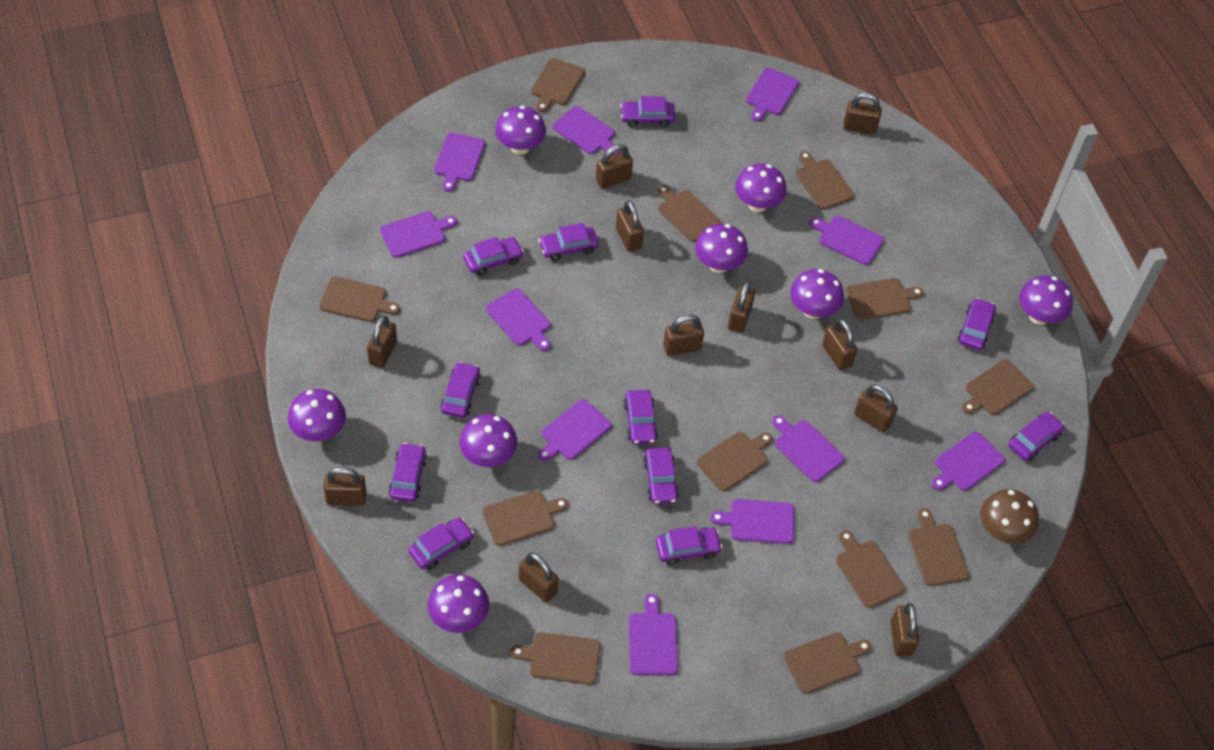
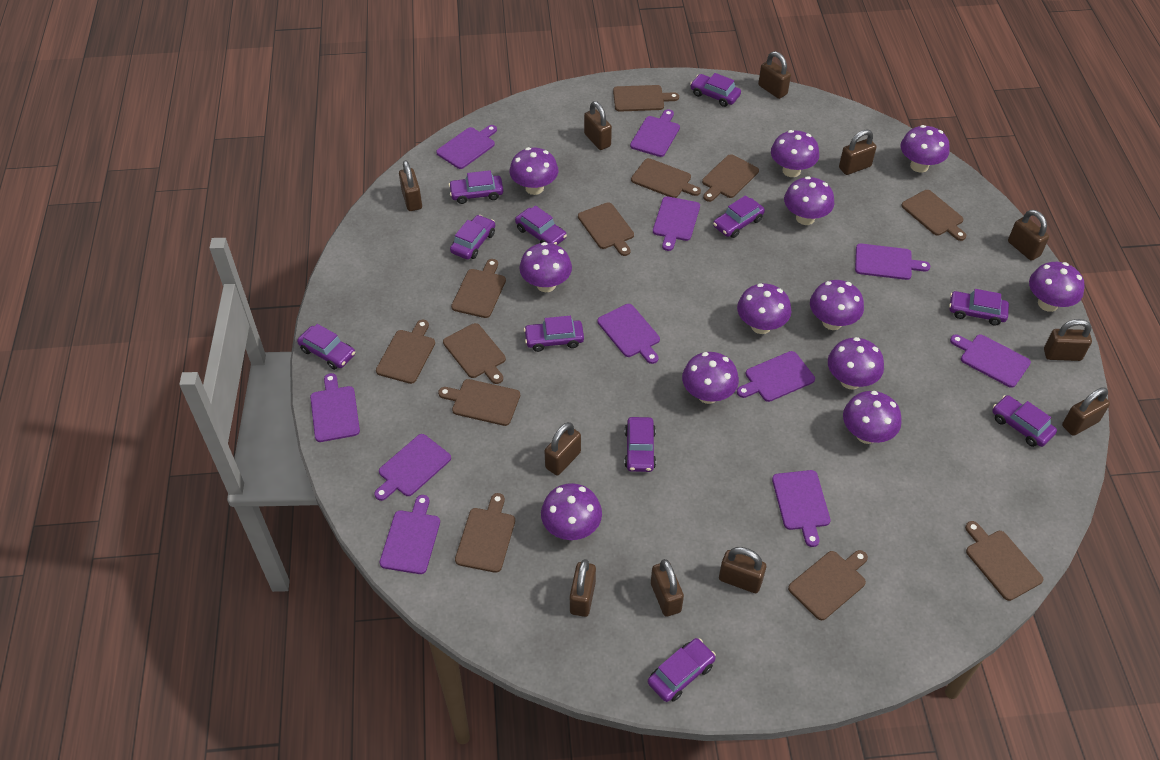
brown mushroom: 1 -> 0
purple mushroom: 8 -> 12

